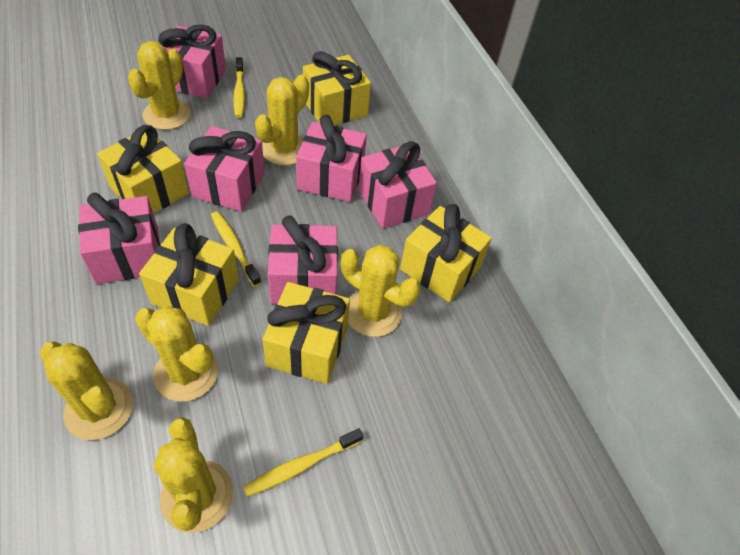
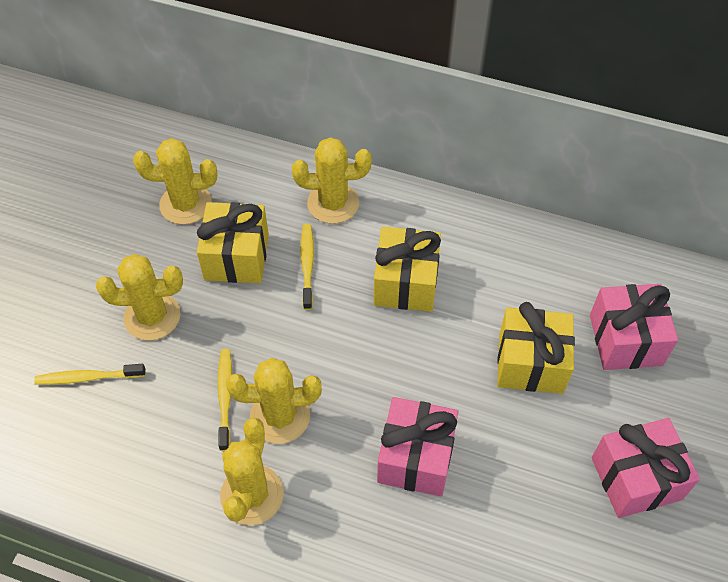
pink gift: 6 -> 3
yellow cactus: 6 -> 5
yellow gift: 5 -> 3

